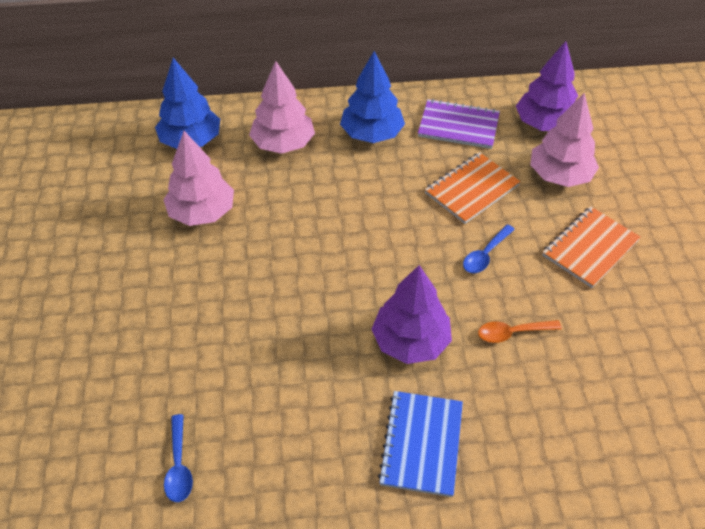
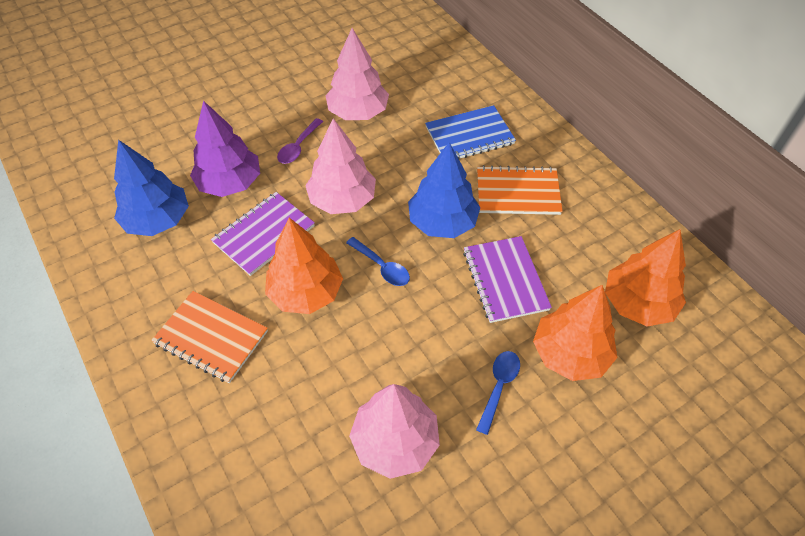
orange spoon: 1 -> 0
orange tree: 0 -> 3
purple notebook: 1 -> 2
purple spoon: 0 -> 1
purple tree: 2 -> 1

